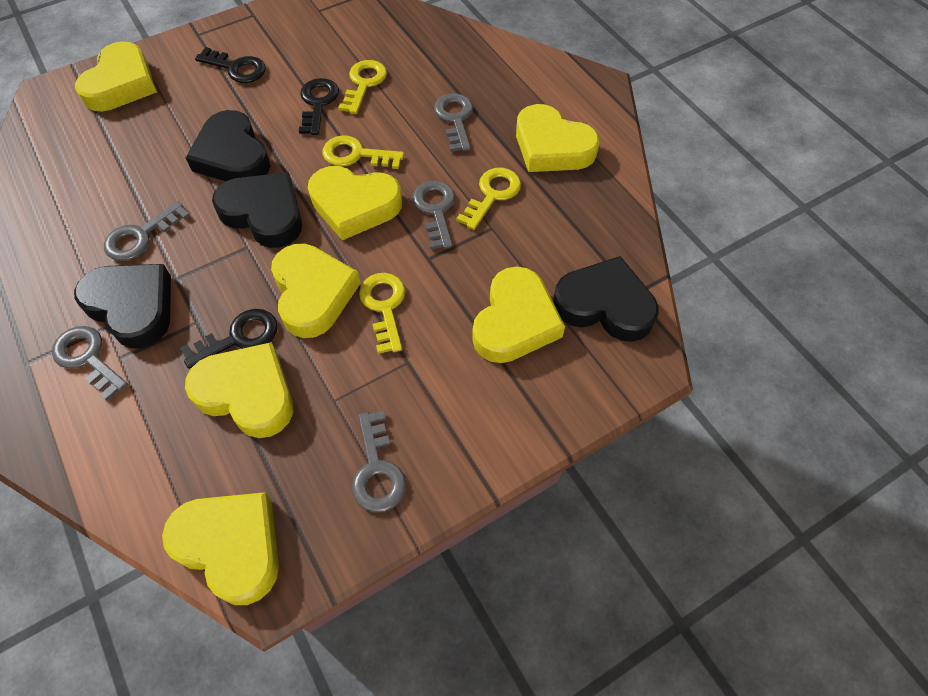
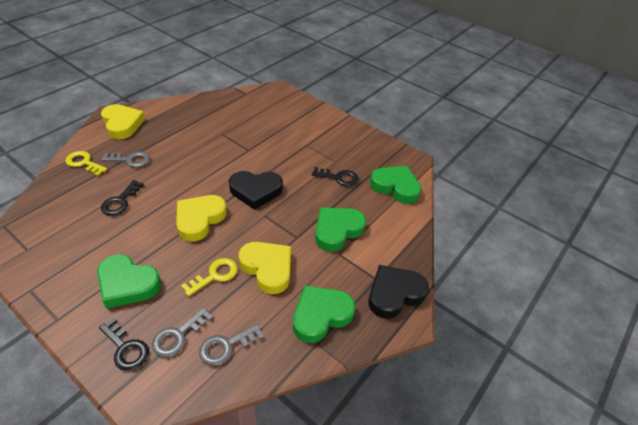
black heart: 4 -> 2
green heart: 0 -> 4
grey key: 5 -> 3
yellow heart: 7 -> 3
yellow key: 4 -> 2

